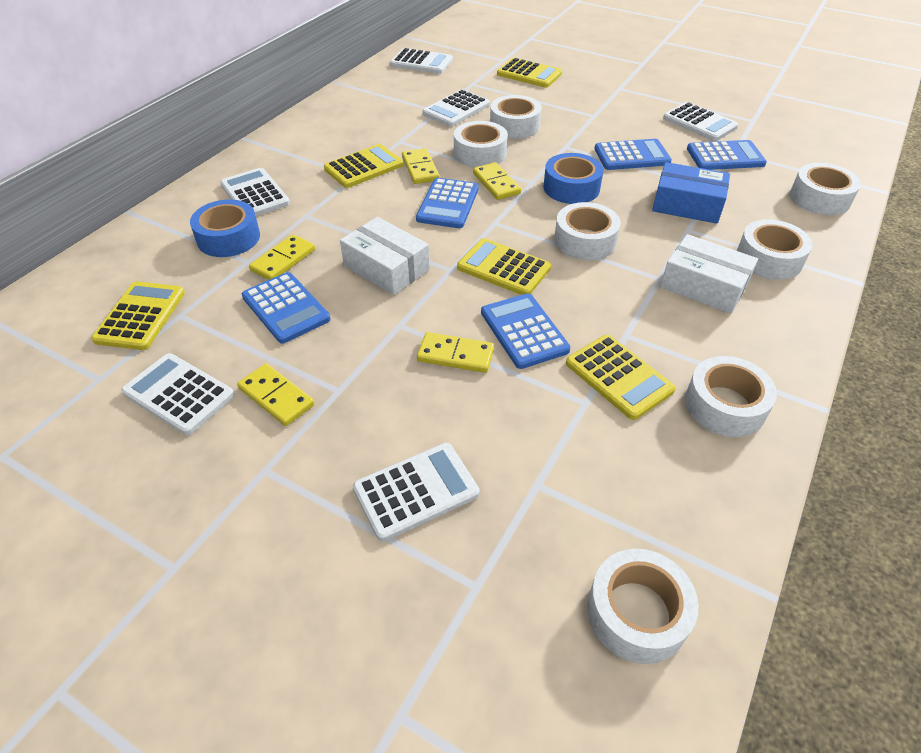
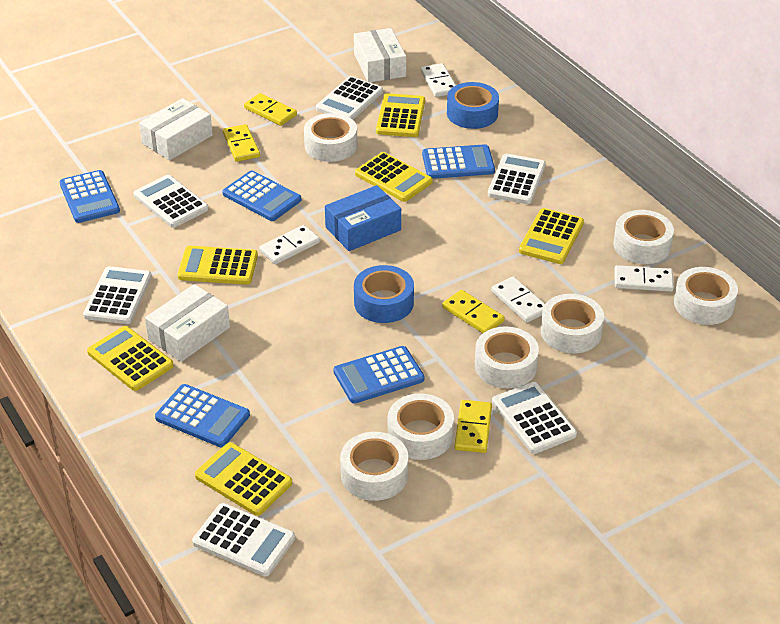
white box: 2 -> 3
white domino: 0 -> 4
yellow calculator: 5 -> 6
yellow domino: 5 -> 4

